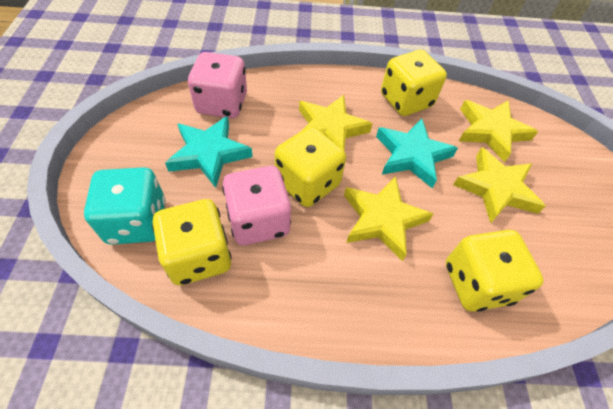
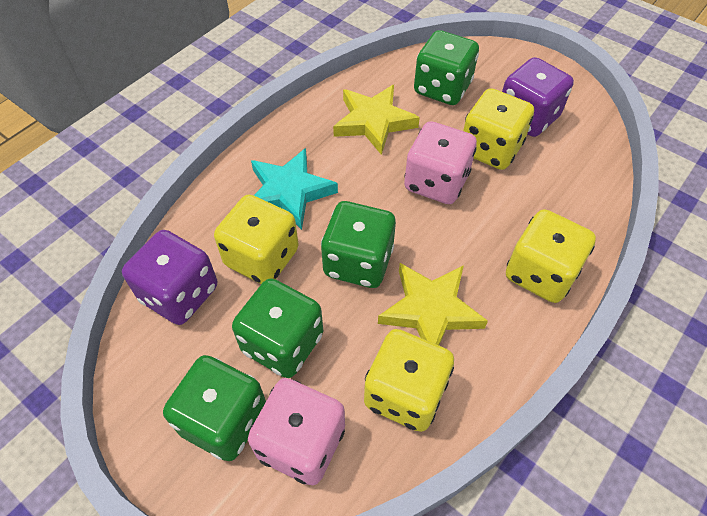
green dice: 0 -> 4
purple dice: 0 -> 2
turquoise dice: 1 -> 0
turquoise star: 2 -> 1
yellow star: 4 -> 2

